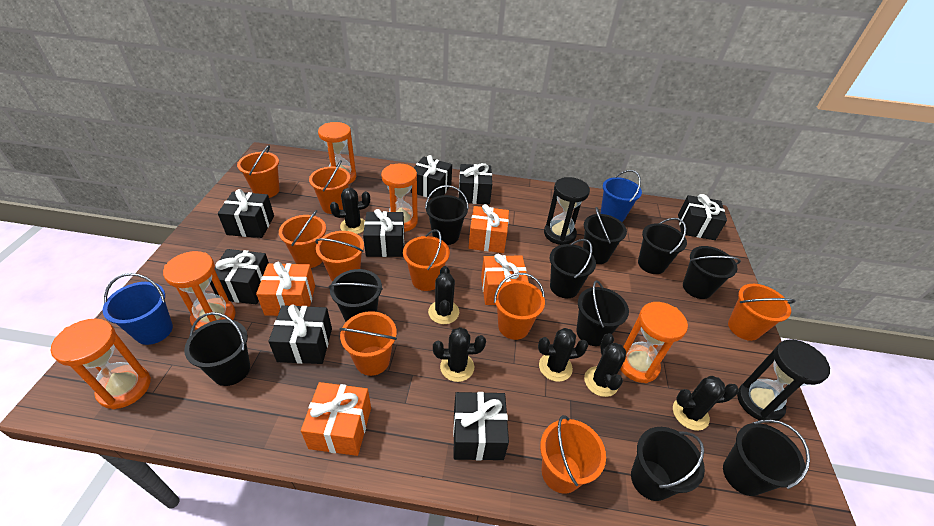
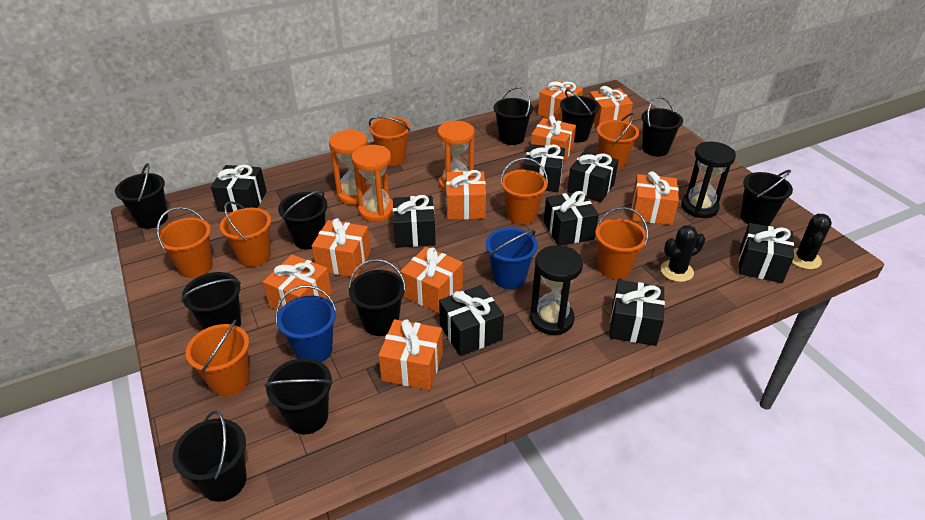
black cactus: 6 -> 2
orange bucket: 9 -> 7
orange gift: 4 -> 9
orange hourglass: 5 -> 3

